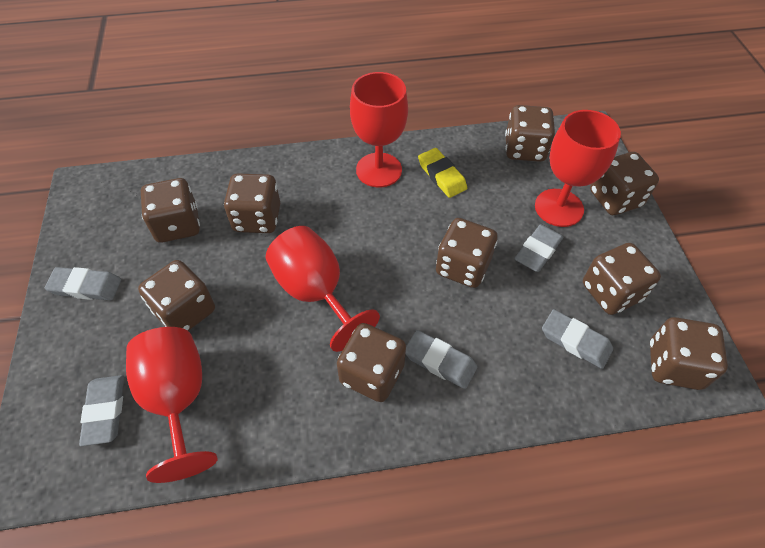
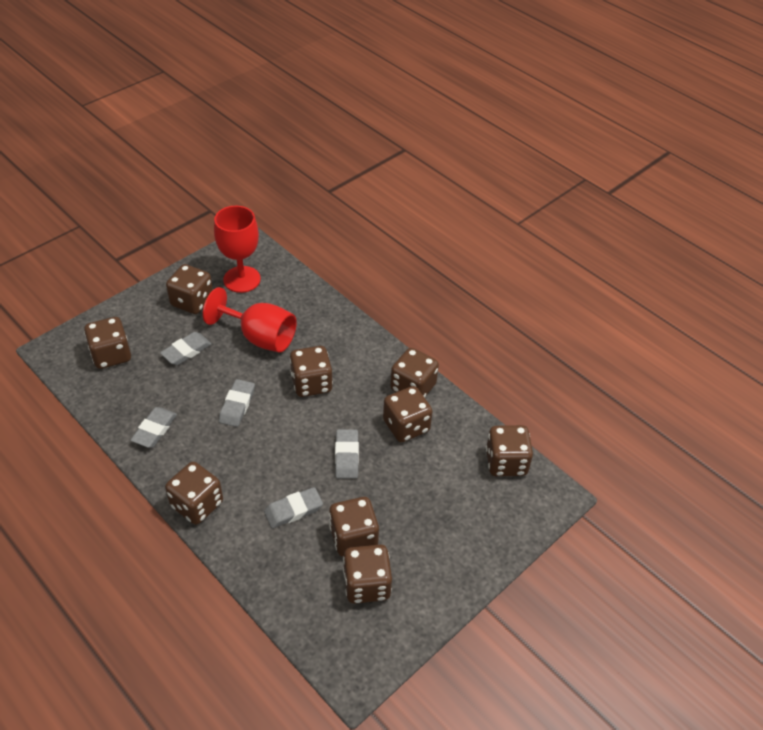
red goblet: 4 -> 2
yellow eraser: 1 -> 0

